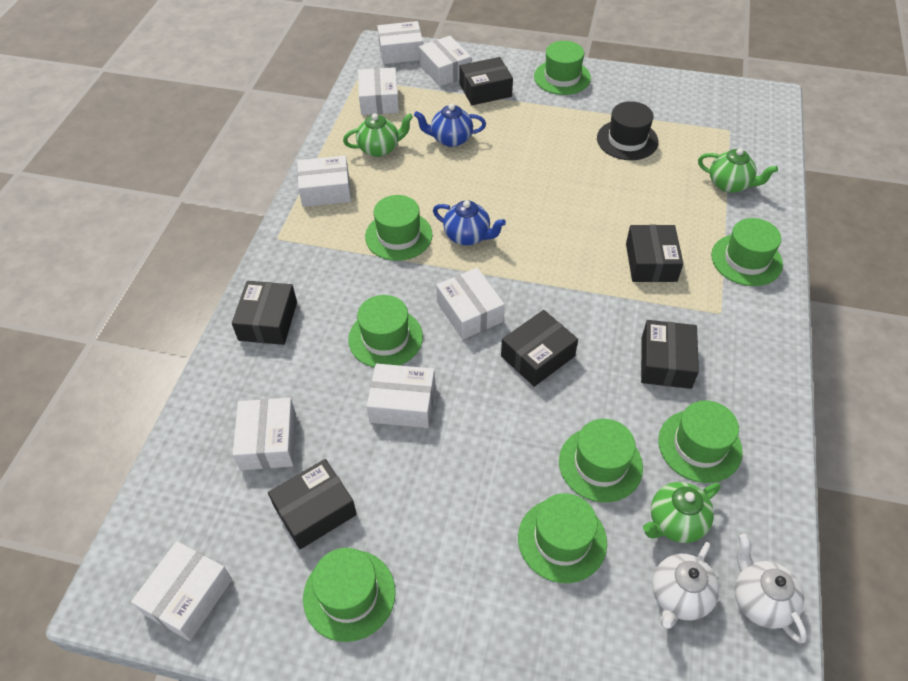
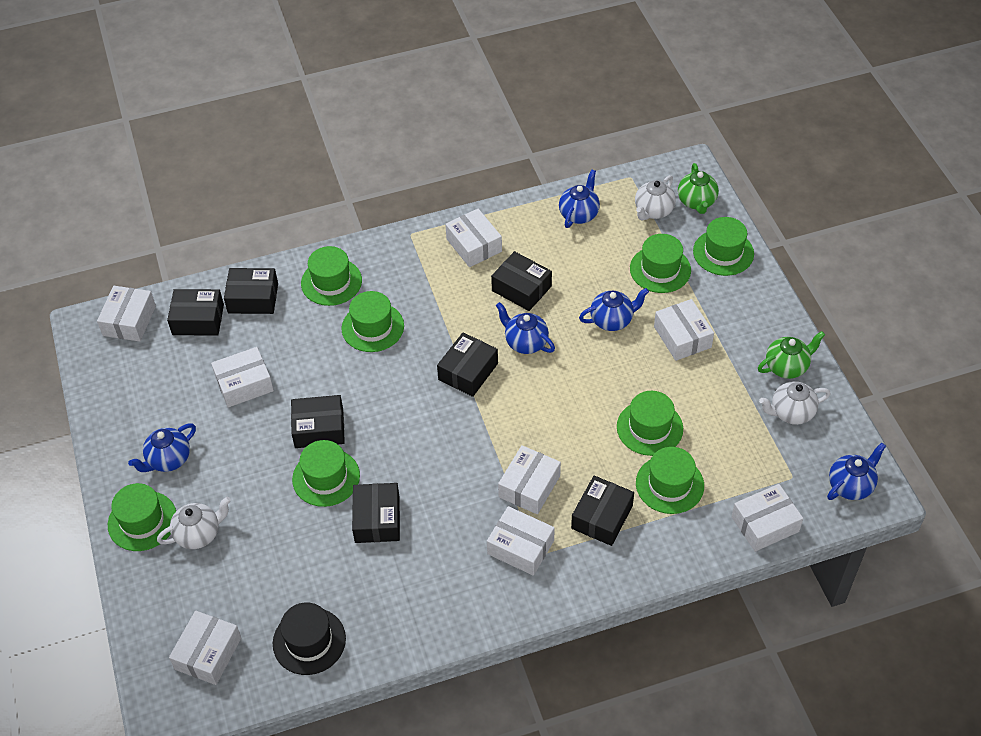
black box: 6 -> 7
blue teapot: 2 -> 5
green teapot: 3 -> 2
white teapot: 2 -> 3

